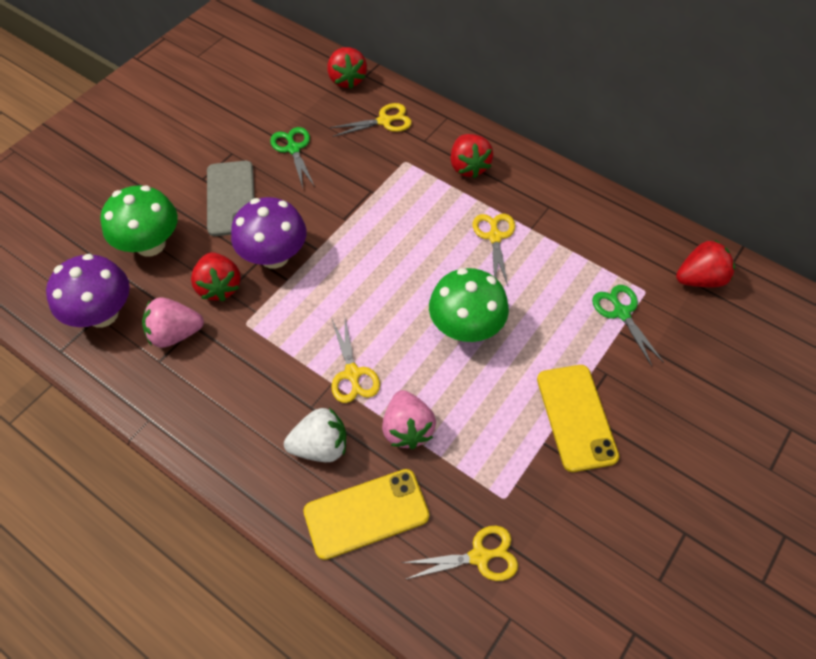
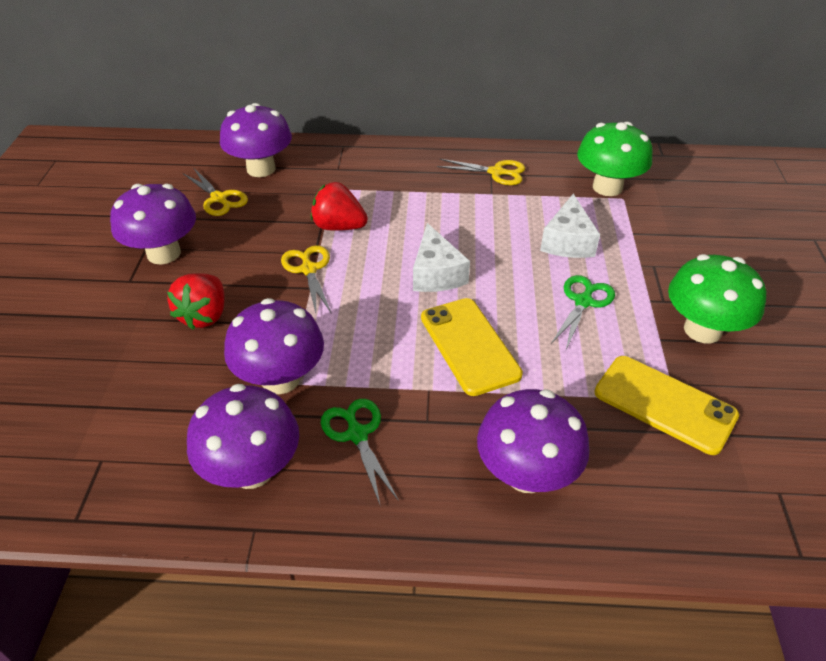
grey phone: 1 -> 0
pink strawberry: 2 -> 0
purple mushroom: 2 -> 5
red strawberry: 4 -> 2
white cheese: 0 -> 2
white strawberry: 1 -> 0
yellow scissors: 4 -> 3

